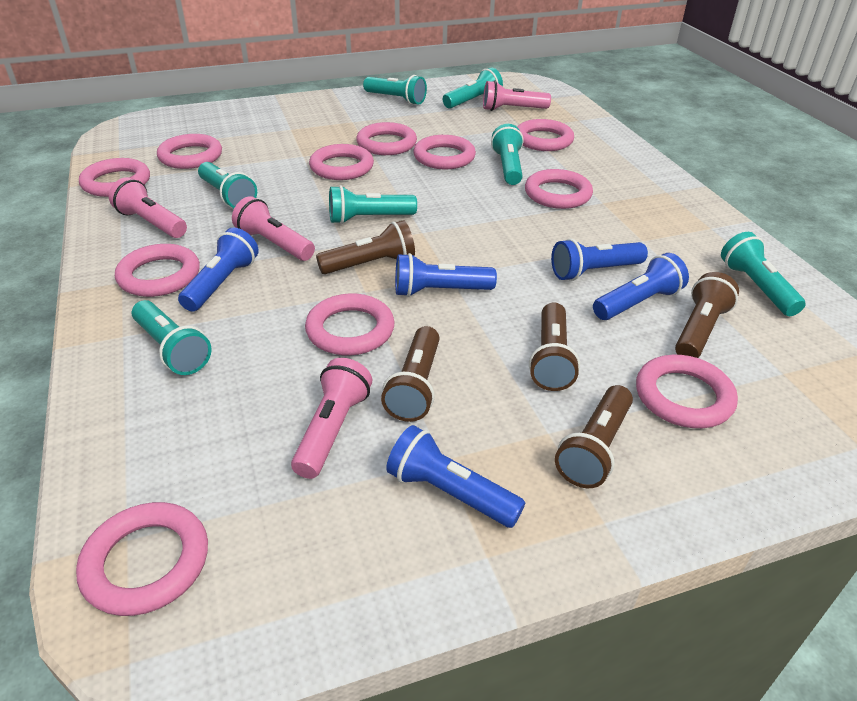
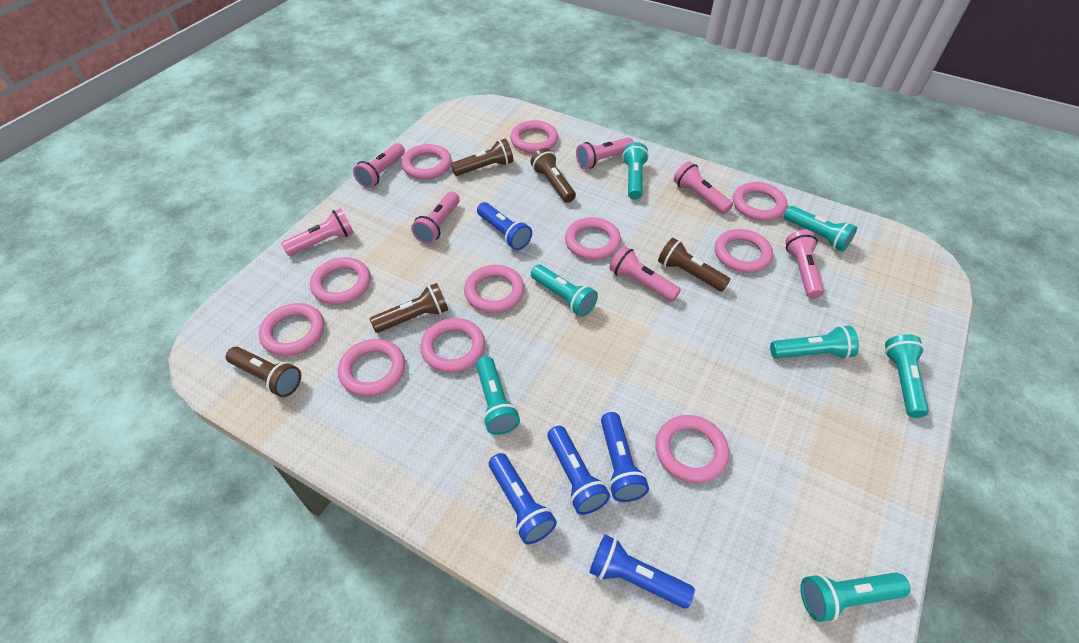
pink flashlight: 4 -> 7

